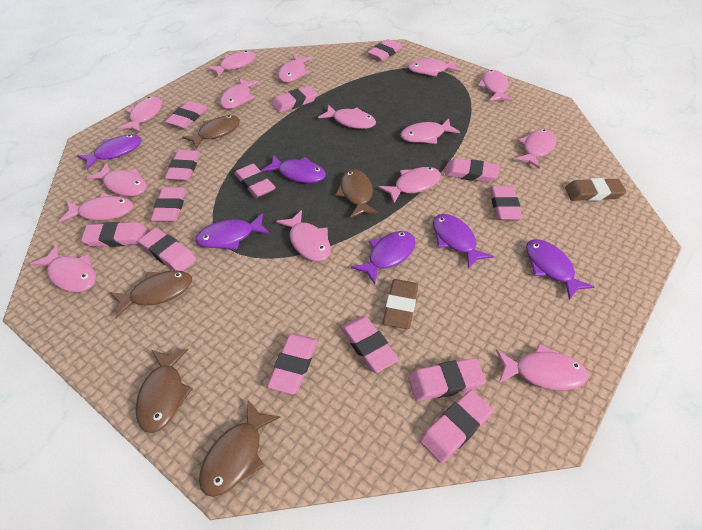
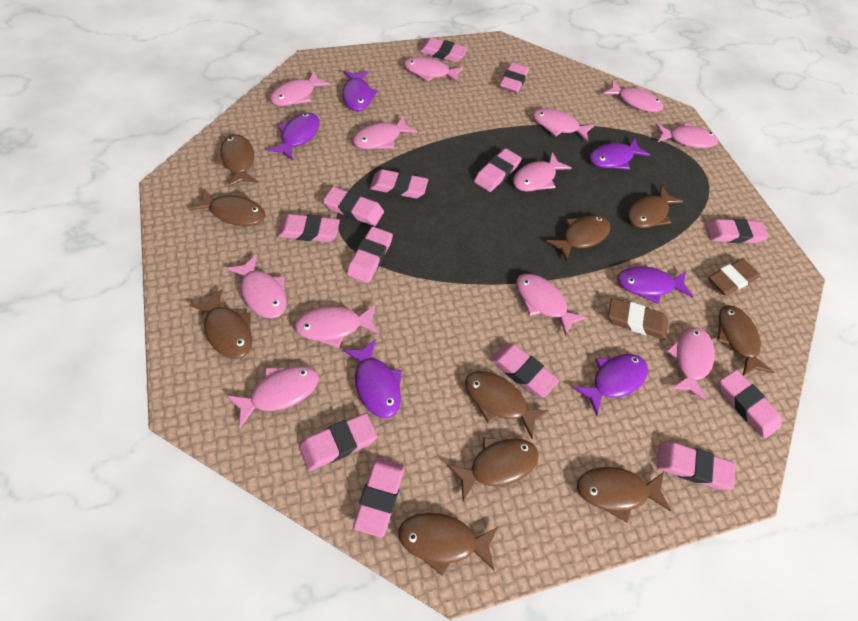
brown fish: 5 -> 10
pink eraser: 14 -> 13
pink fish: 15 -> 12

